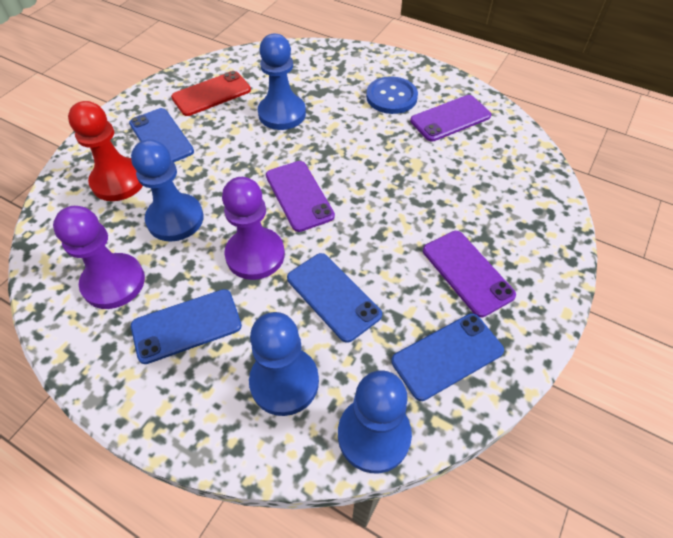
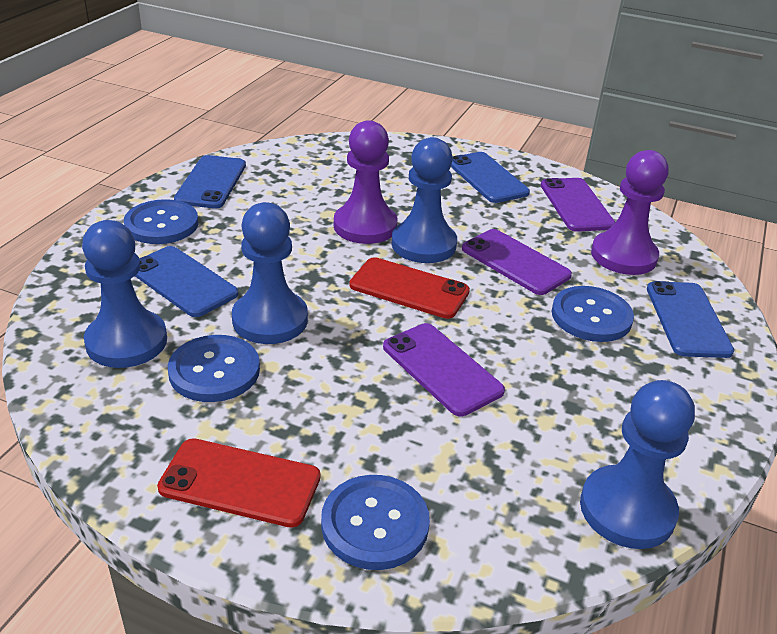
blue button: 1 -> 4
red pawn: 1 -> 0
red phone: 1 -> 2

